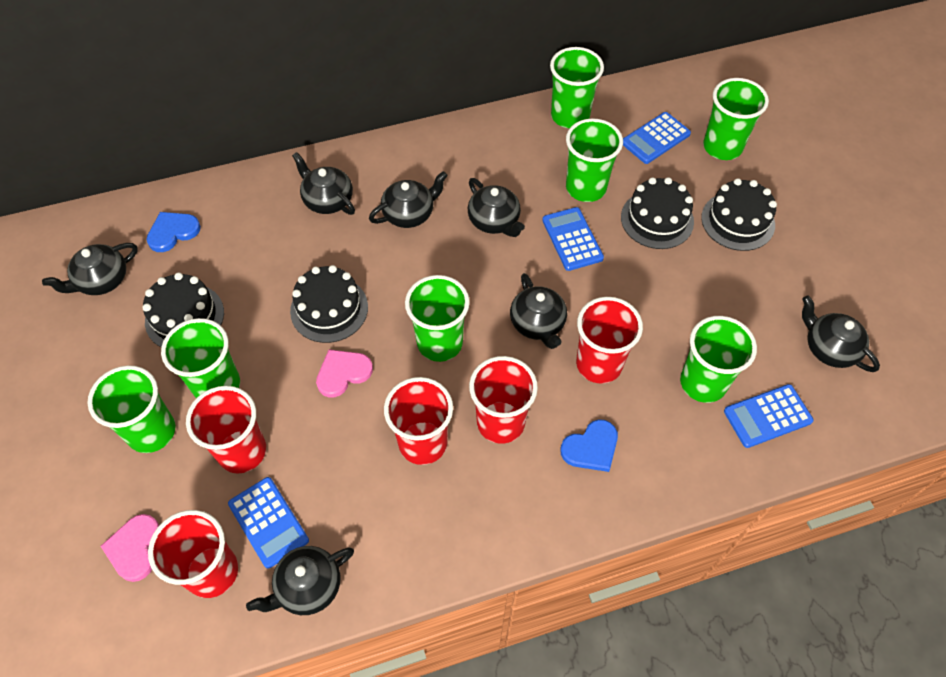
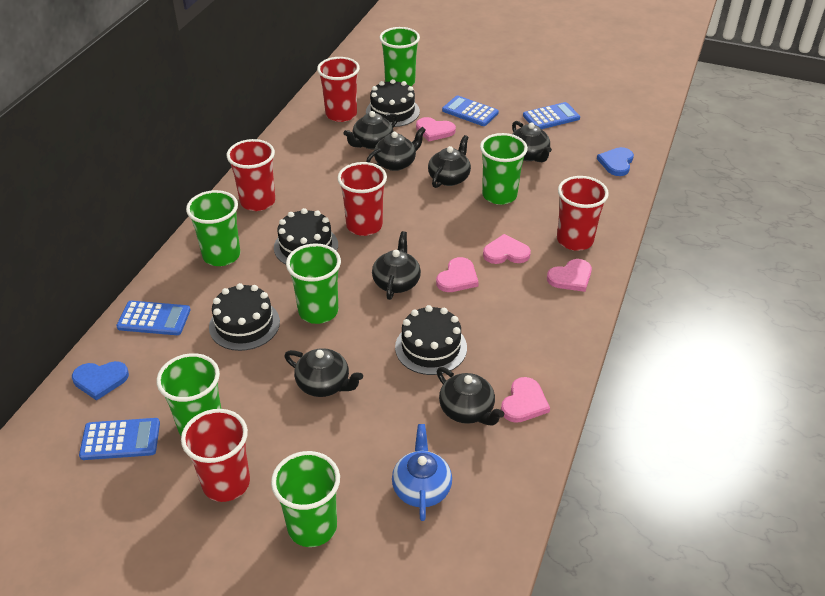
blue teapot: 0 -> 1
green cup: 7 -> 6
pink heart: 2 -> 5

